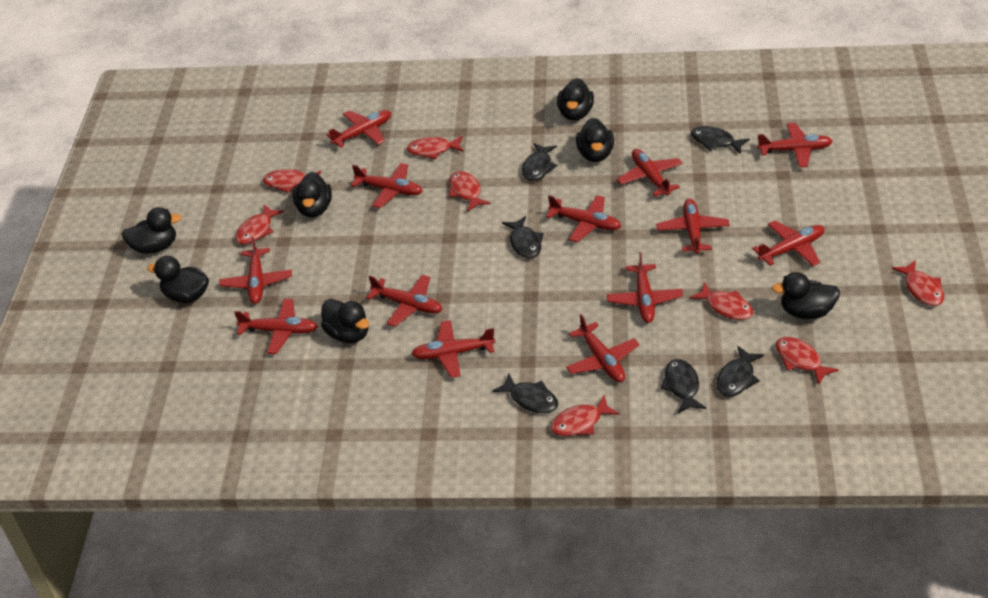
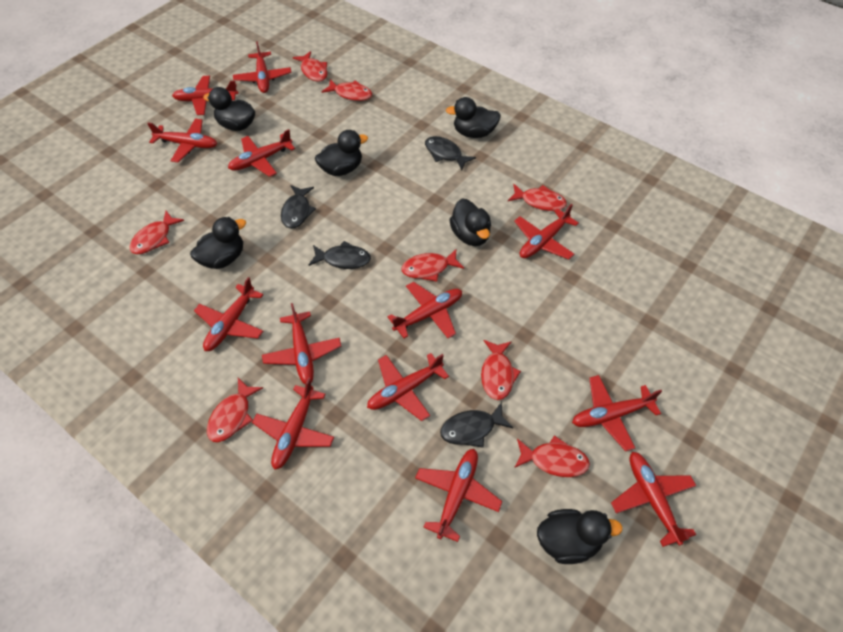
black duck: 7 -> 6
black fish: 6 -> 4

